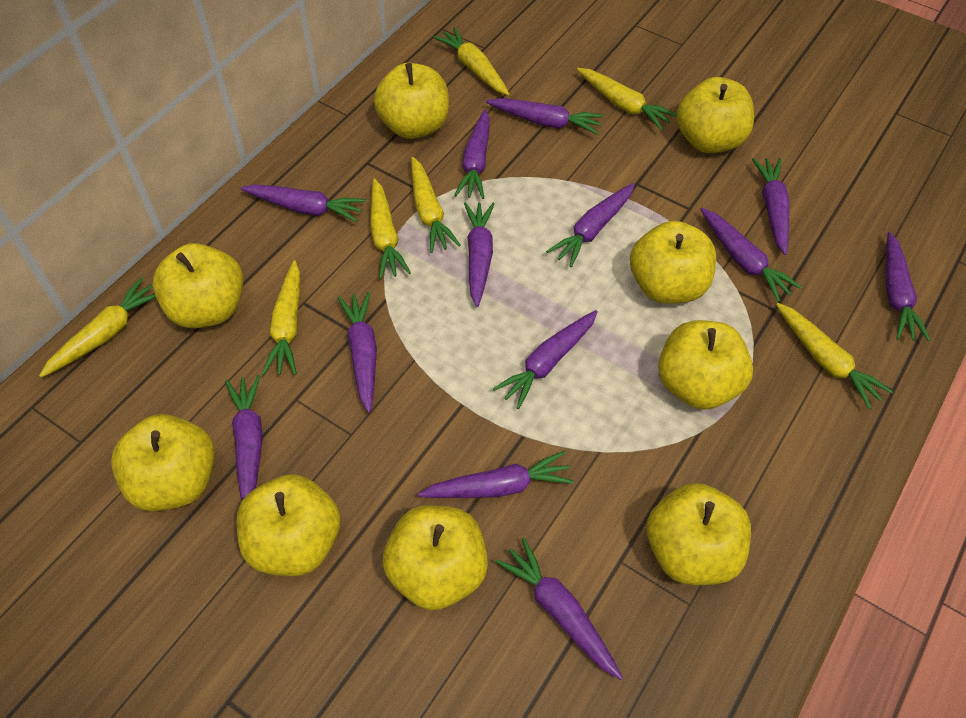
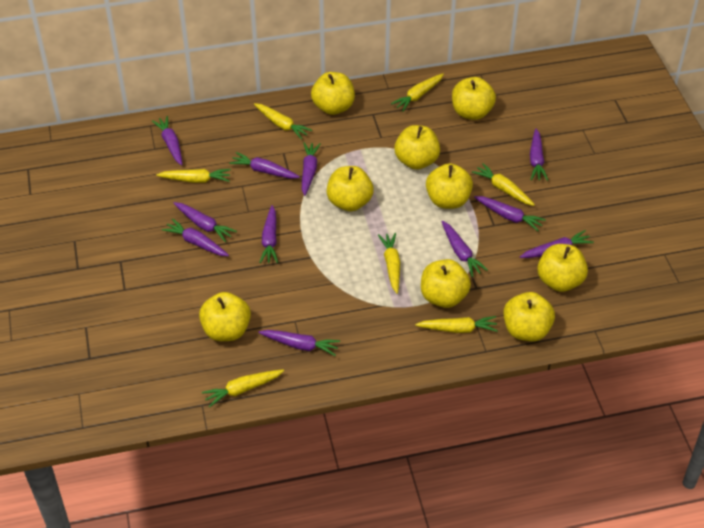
purple carrot: 13 -> 11

